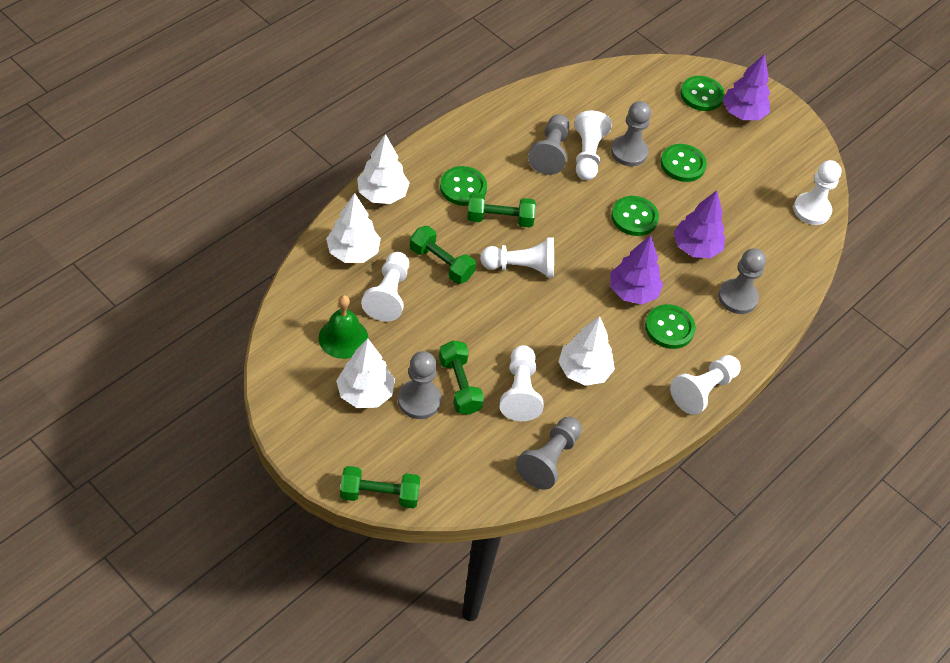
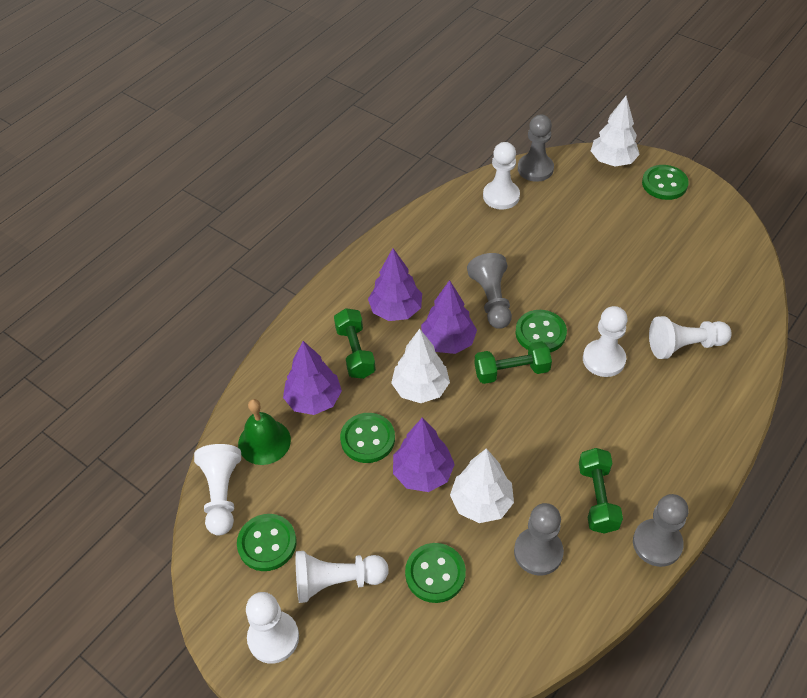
green dumbbell: 4 -> 3
grey pawn: 5 -> 4
purple tree: 3 -> 4
white tree: 4 -> 3

